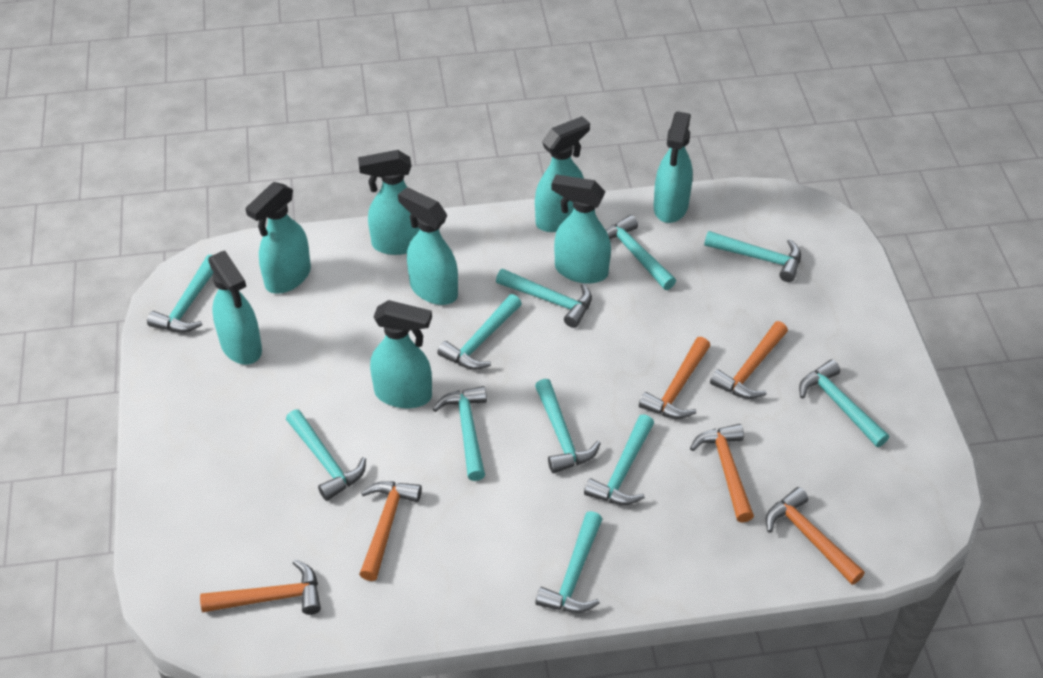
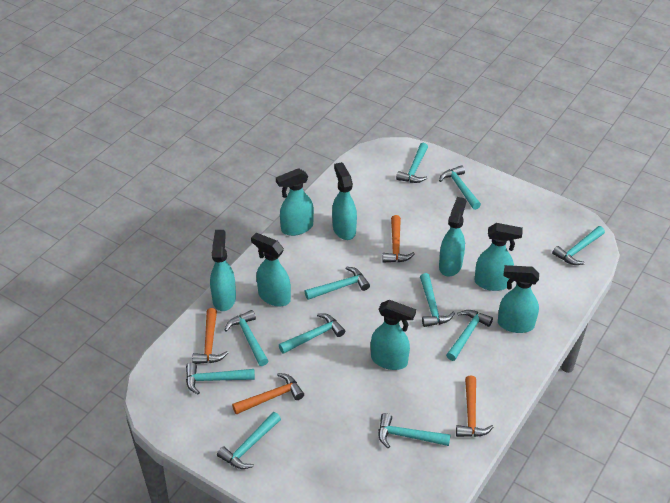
orange hammer: 6 -> 4

